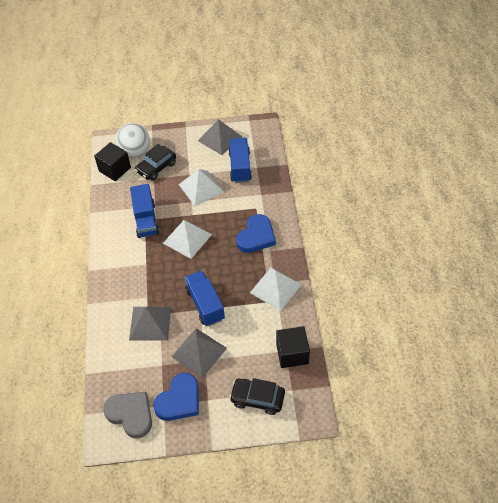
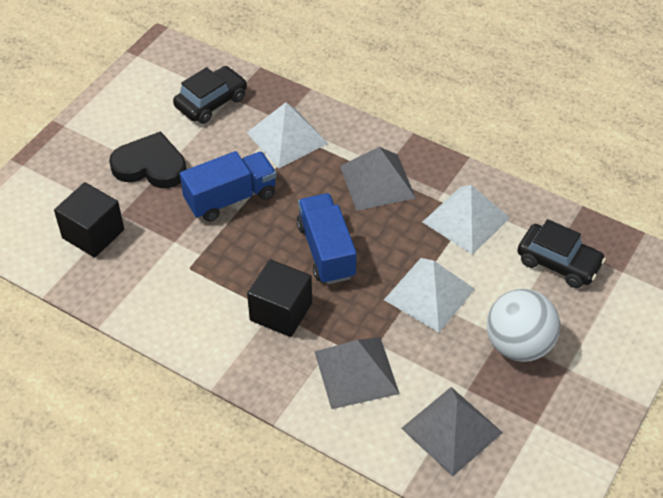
black heart: 0 -> 1
blue heart: 2 -> 0
blue truck: 3 -> 2
grey heart: 1 -> 0

